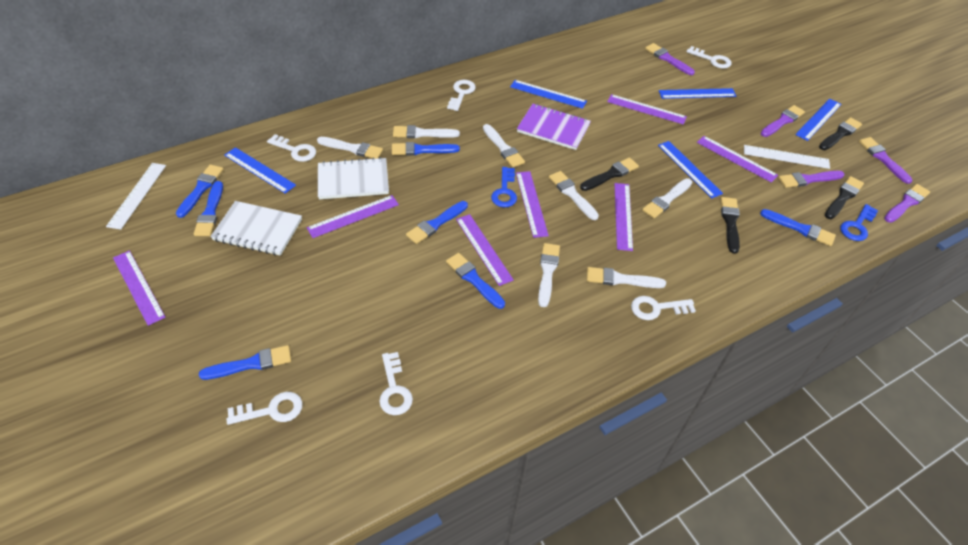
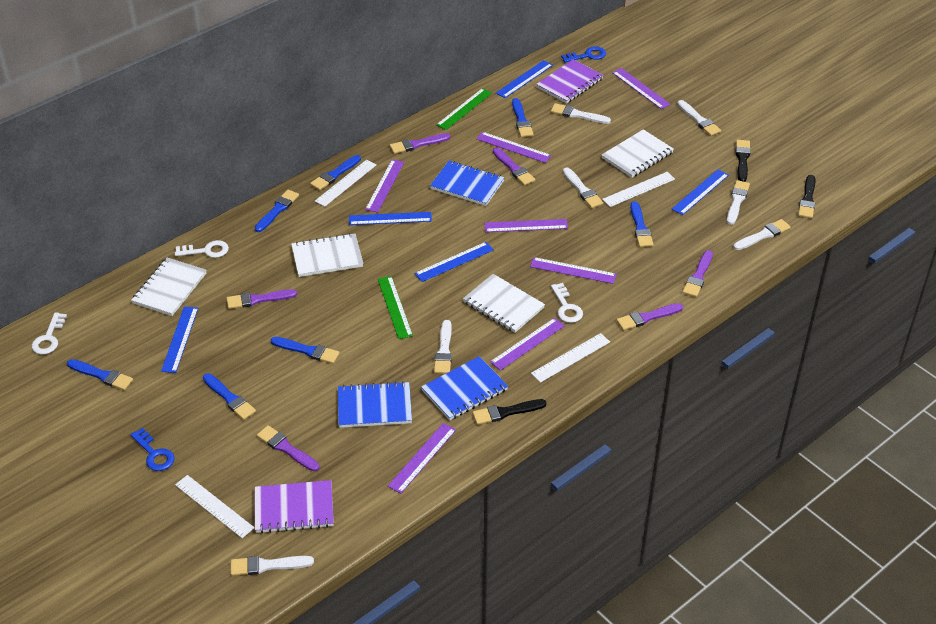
black brush: 4 -> 3
blue notebook: 0 -> 3
green ruler: 0 -> 2
purple brush: 5 -> 6
purple notebook: 1 -> 2
white key: 6 -> 3
white notebook: 2 -> 4
white ruler: 2 -> 4

